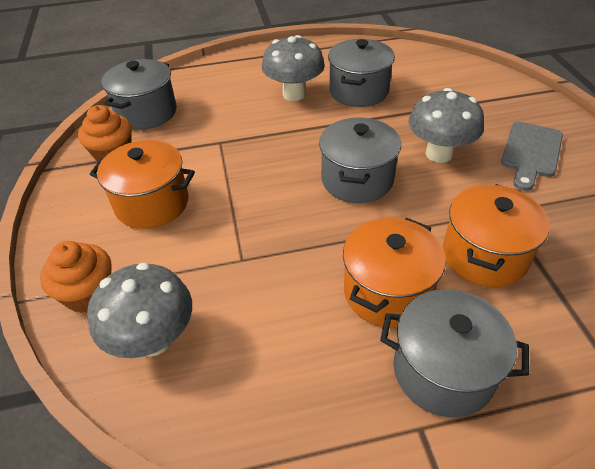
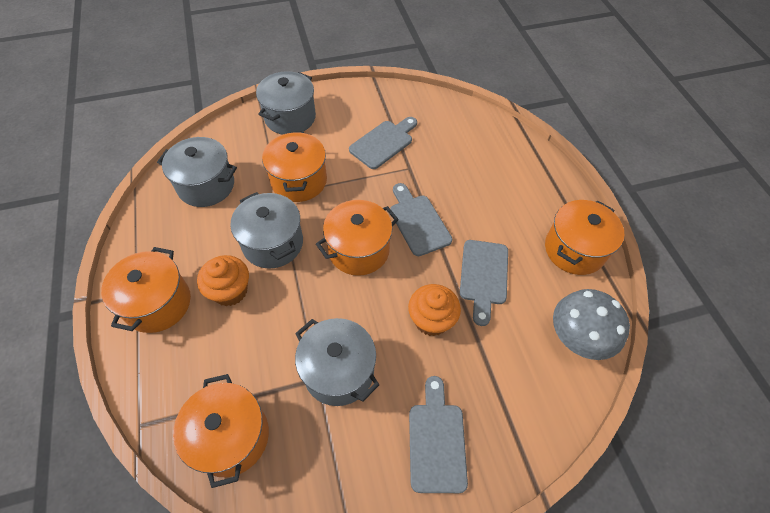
grey cutting board: 1 -> 4
grey mushroom: 3 -> 1
orange pot: 3 -> 5

